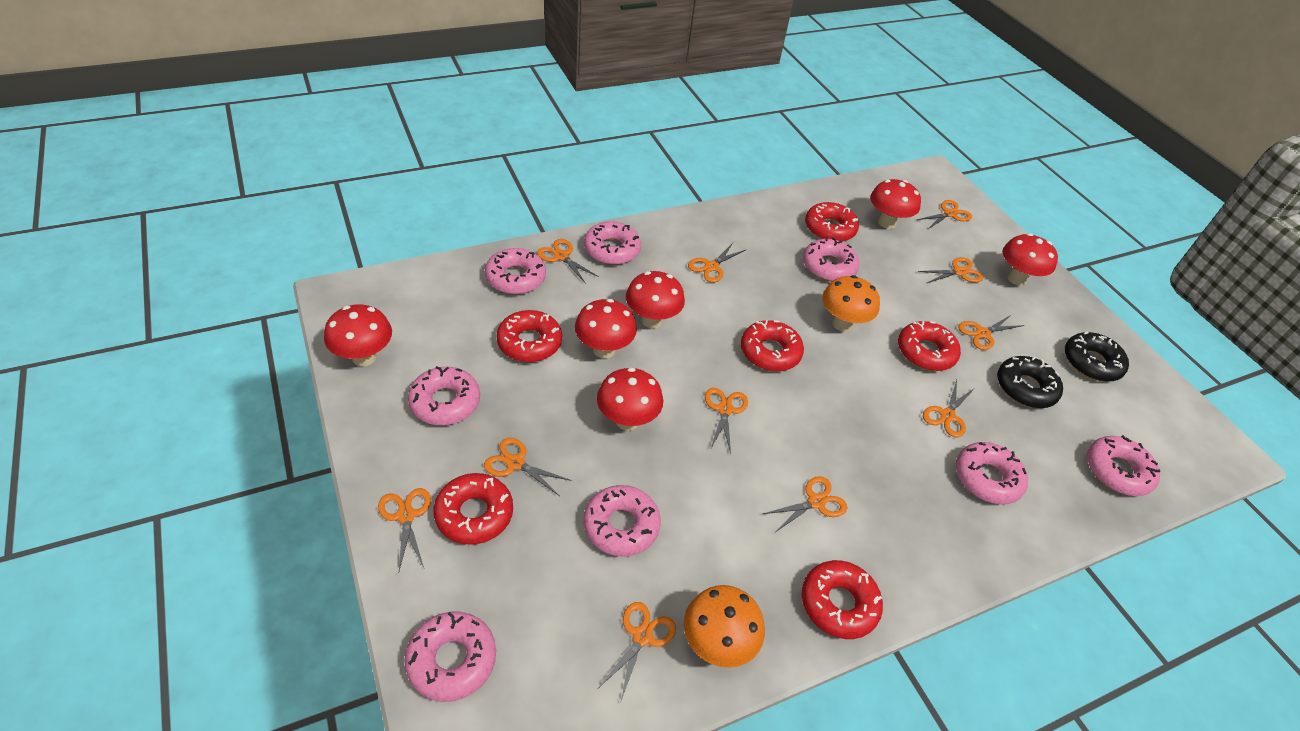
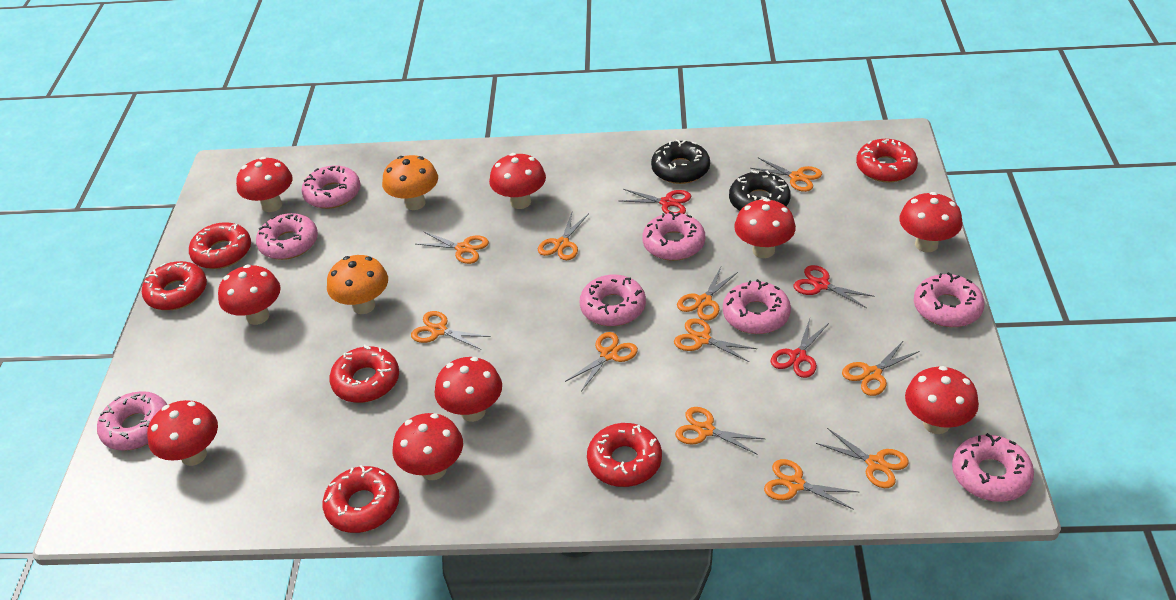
red mushroom: 6 -> 9
red scissors: 0 -> 3

